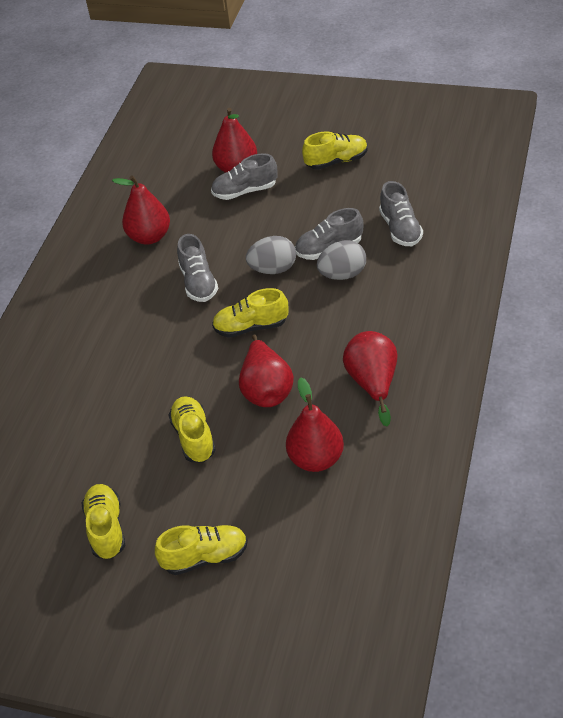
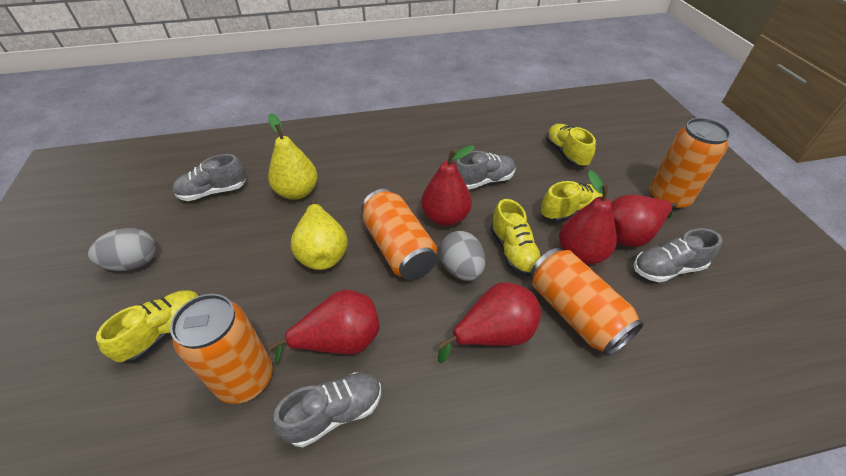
orange can: 0 -> 4
yellow pear: 0 -> 2
yellow shoe: 5 -> 4

